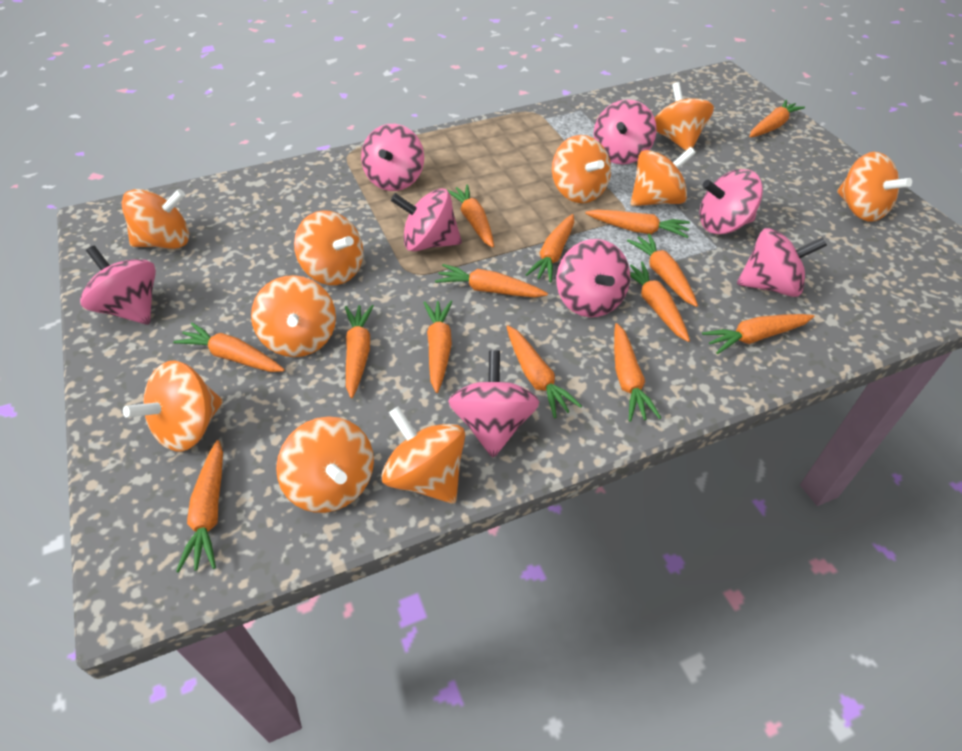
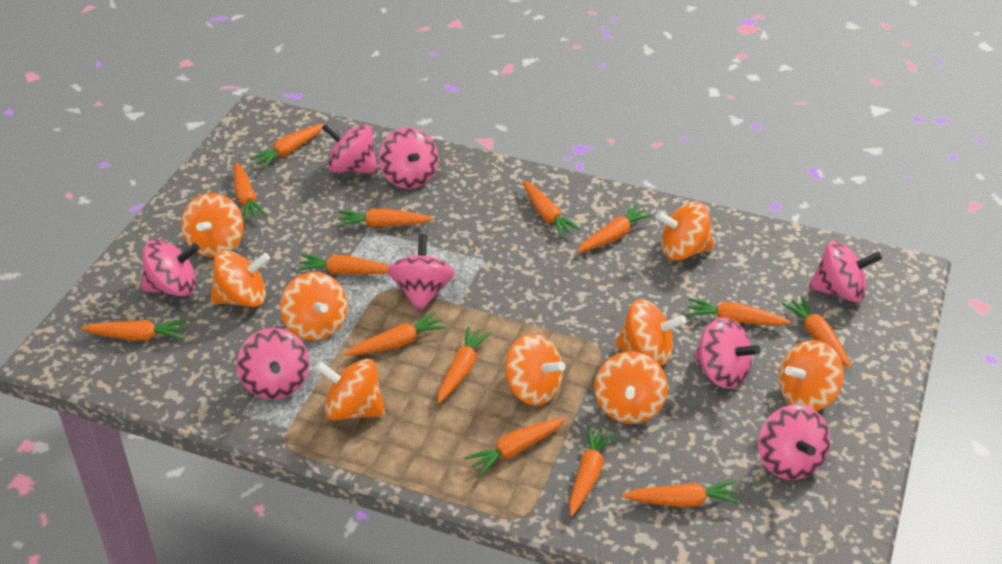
orange spinning top: 10 -> 9

